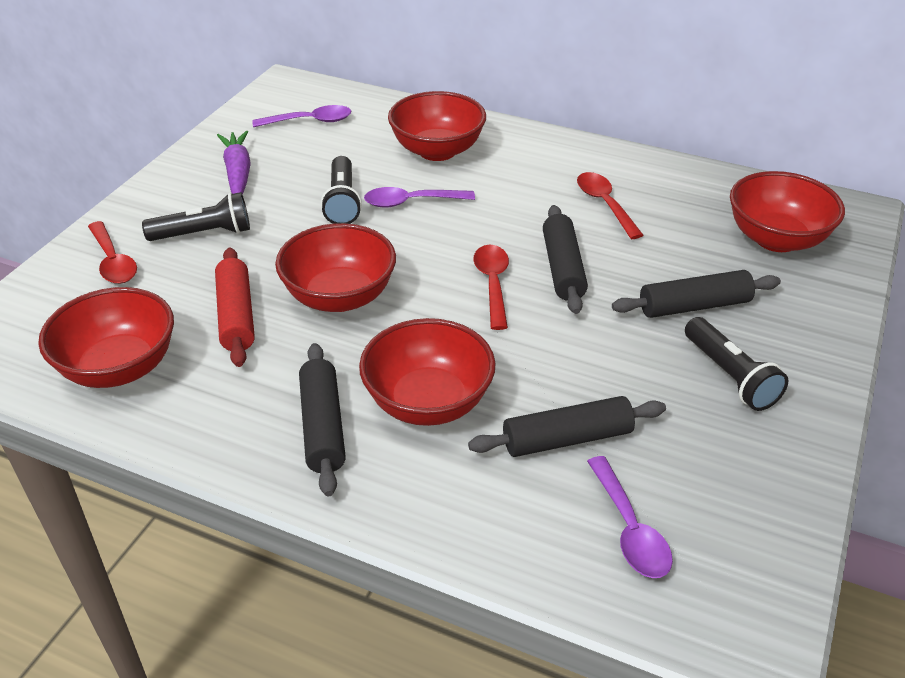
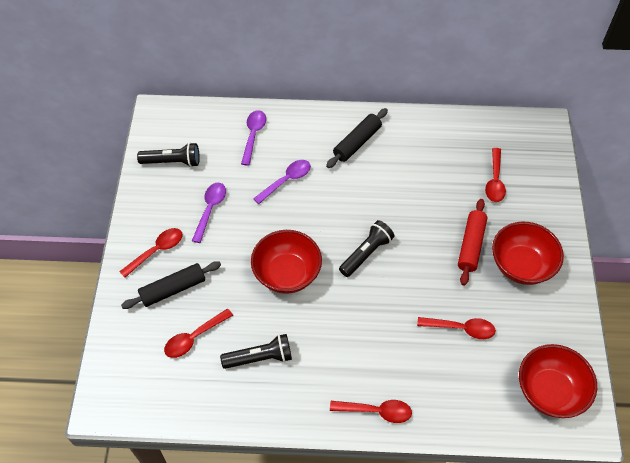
black rolling pin: 4 -> 2
purple carrot: 1 -> 0
red bowl: 5 -> 3
red spoon: 3 -> 5

